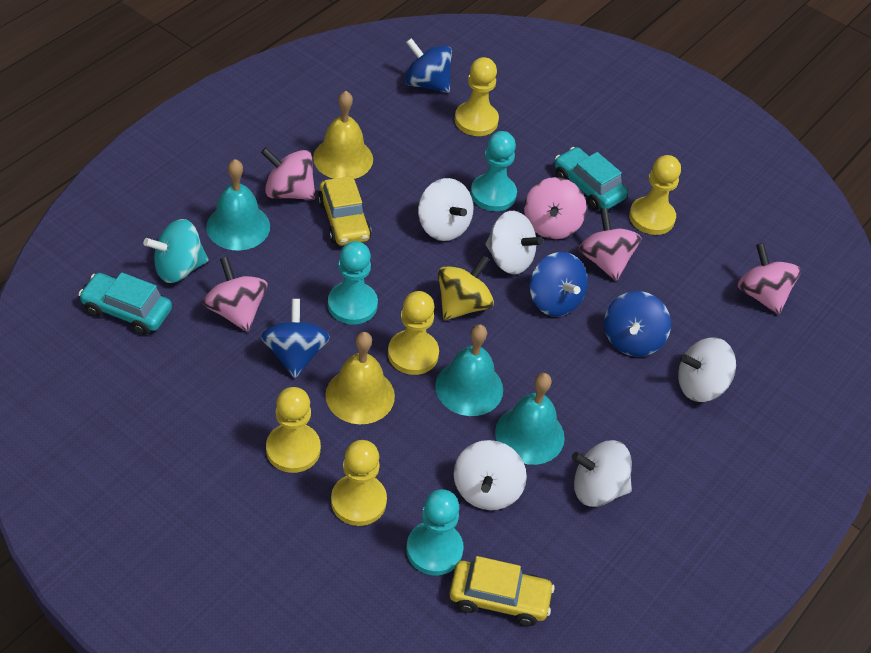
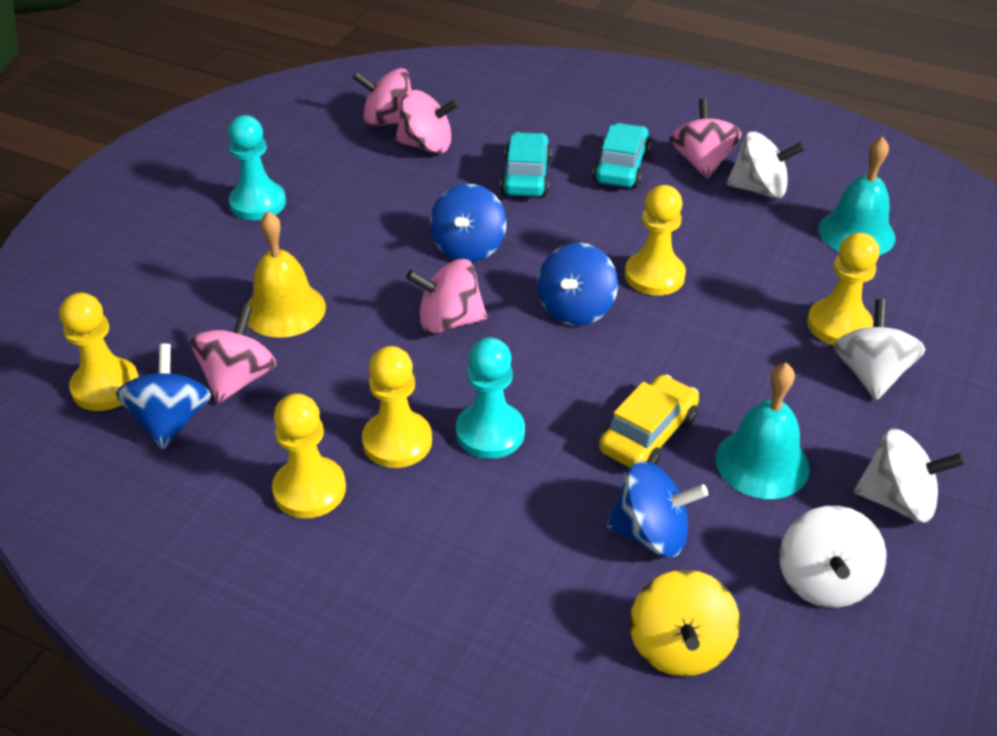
turquoise bell: 3 -> 2
turquoise pawn: 3 -> 2
turquoise spinning top: 1 -> 0
white spinning top: 5 -> 4
yellow bell: 2 -> 1
yellow car: 2 -> 1

